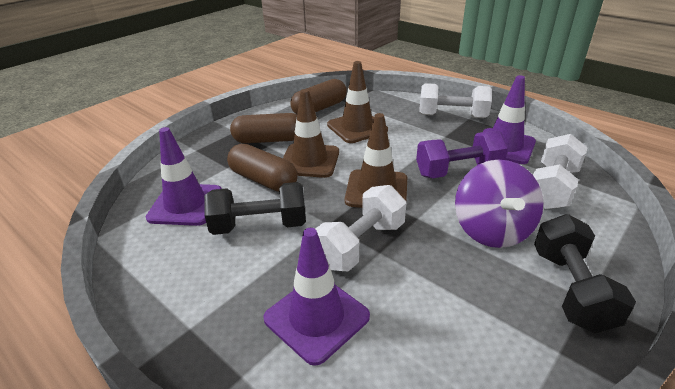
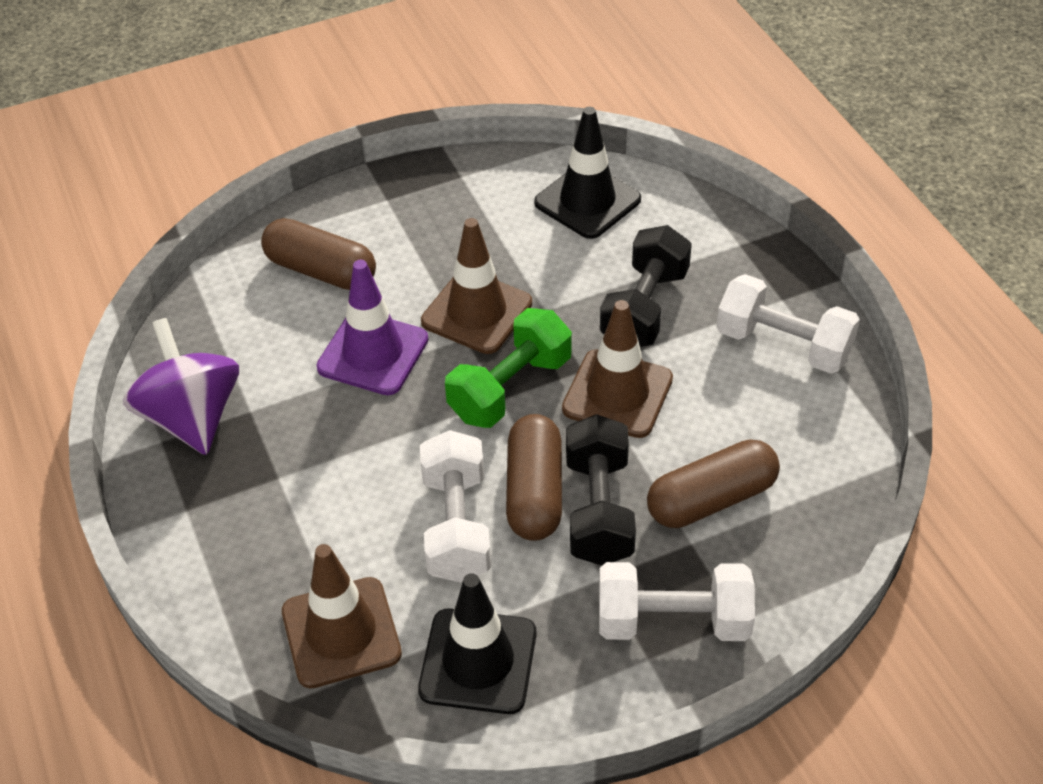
black traffic cone: 0 -> 2
green dumbbell: 0 -> 1
purple dumbbell: 1 -> 0
purple traffic cone: 3 -> 1

